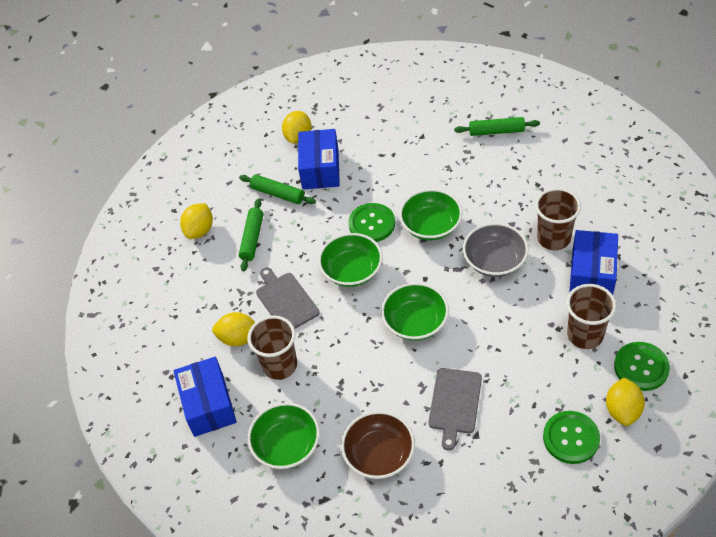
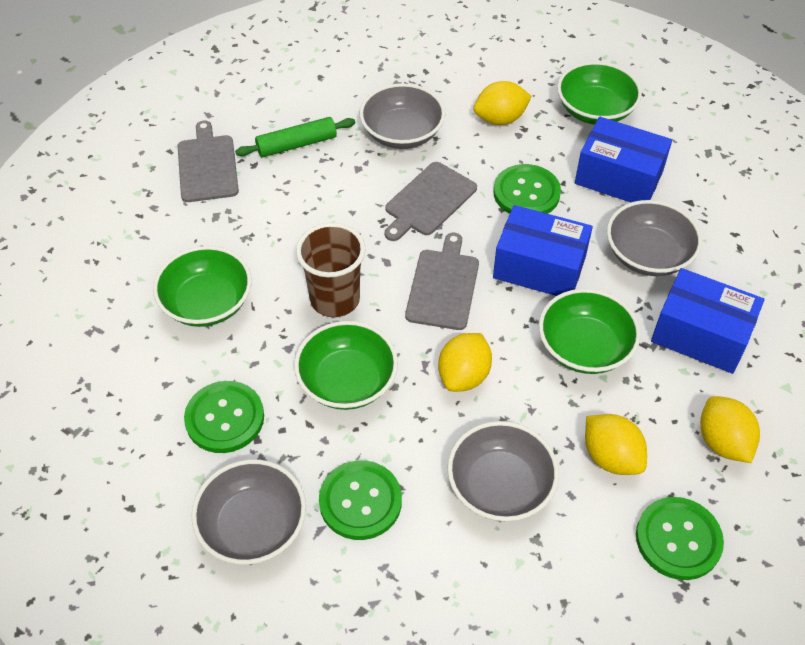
brown bowl: 1 -> 0
brown cup: 3 -> 1
green button: 3 -> 4
green rolling pin: 3 -> 1
grey bowl: 1 -> 4
grey cutting board: 2 -> 3

